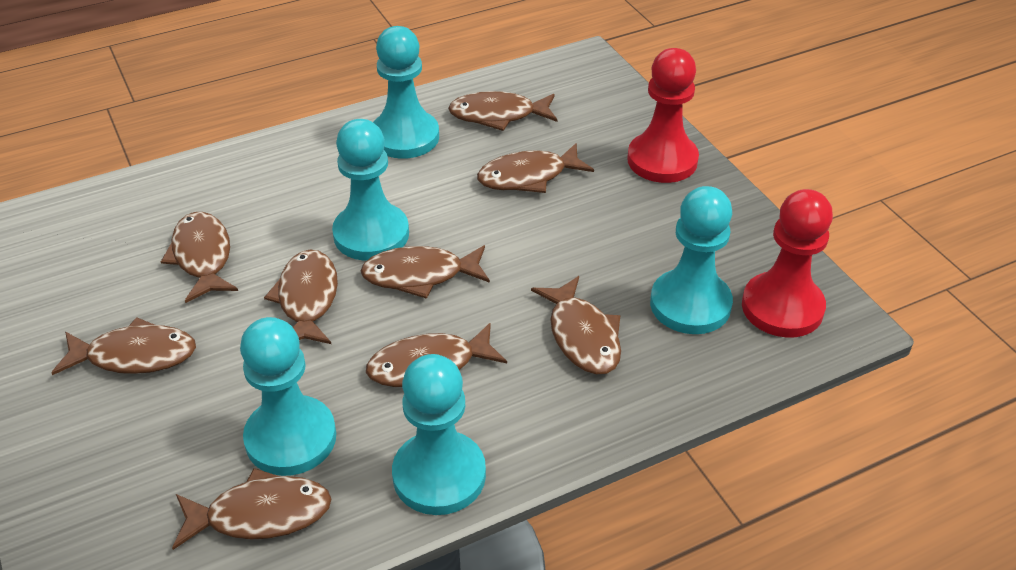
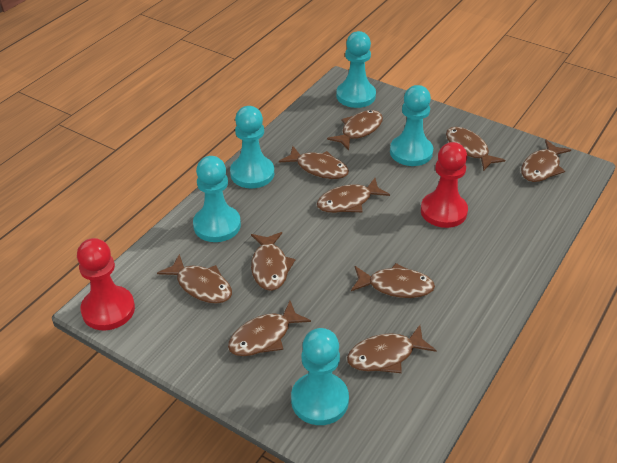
brown fish: 9 -> 10

